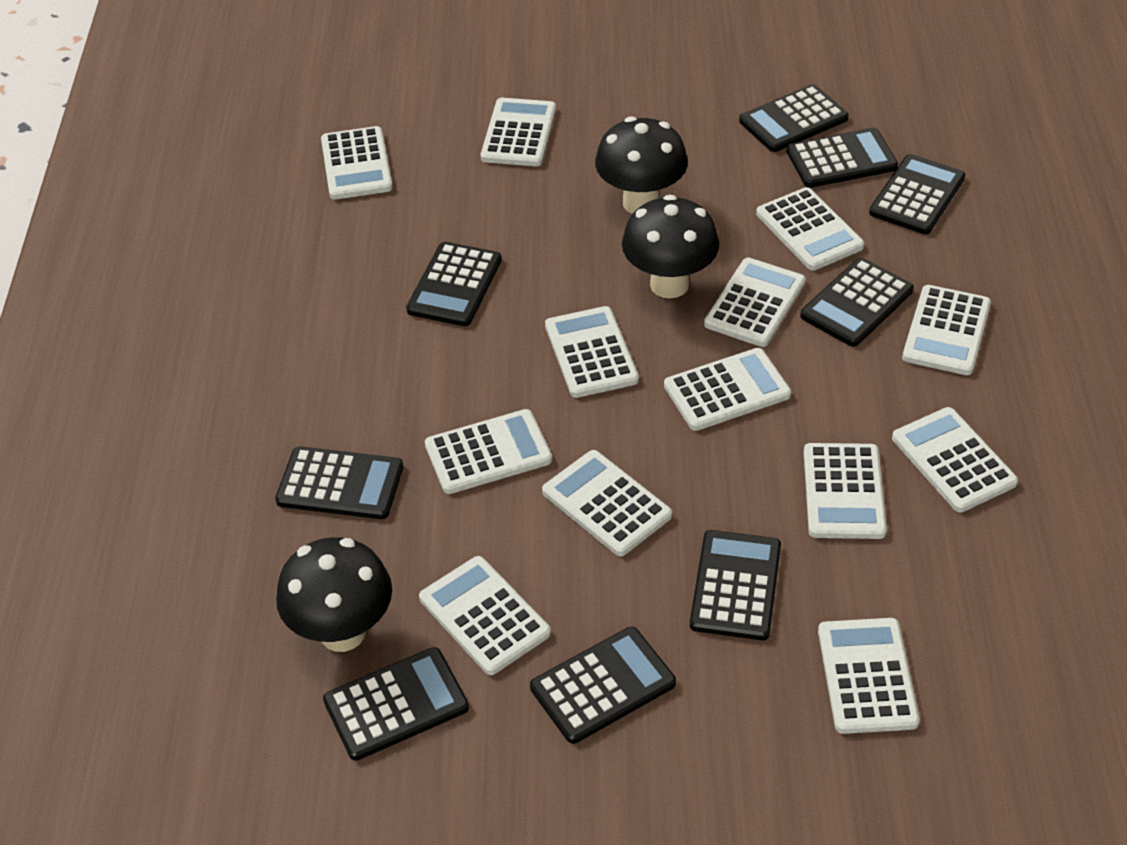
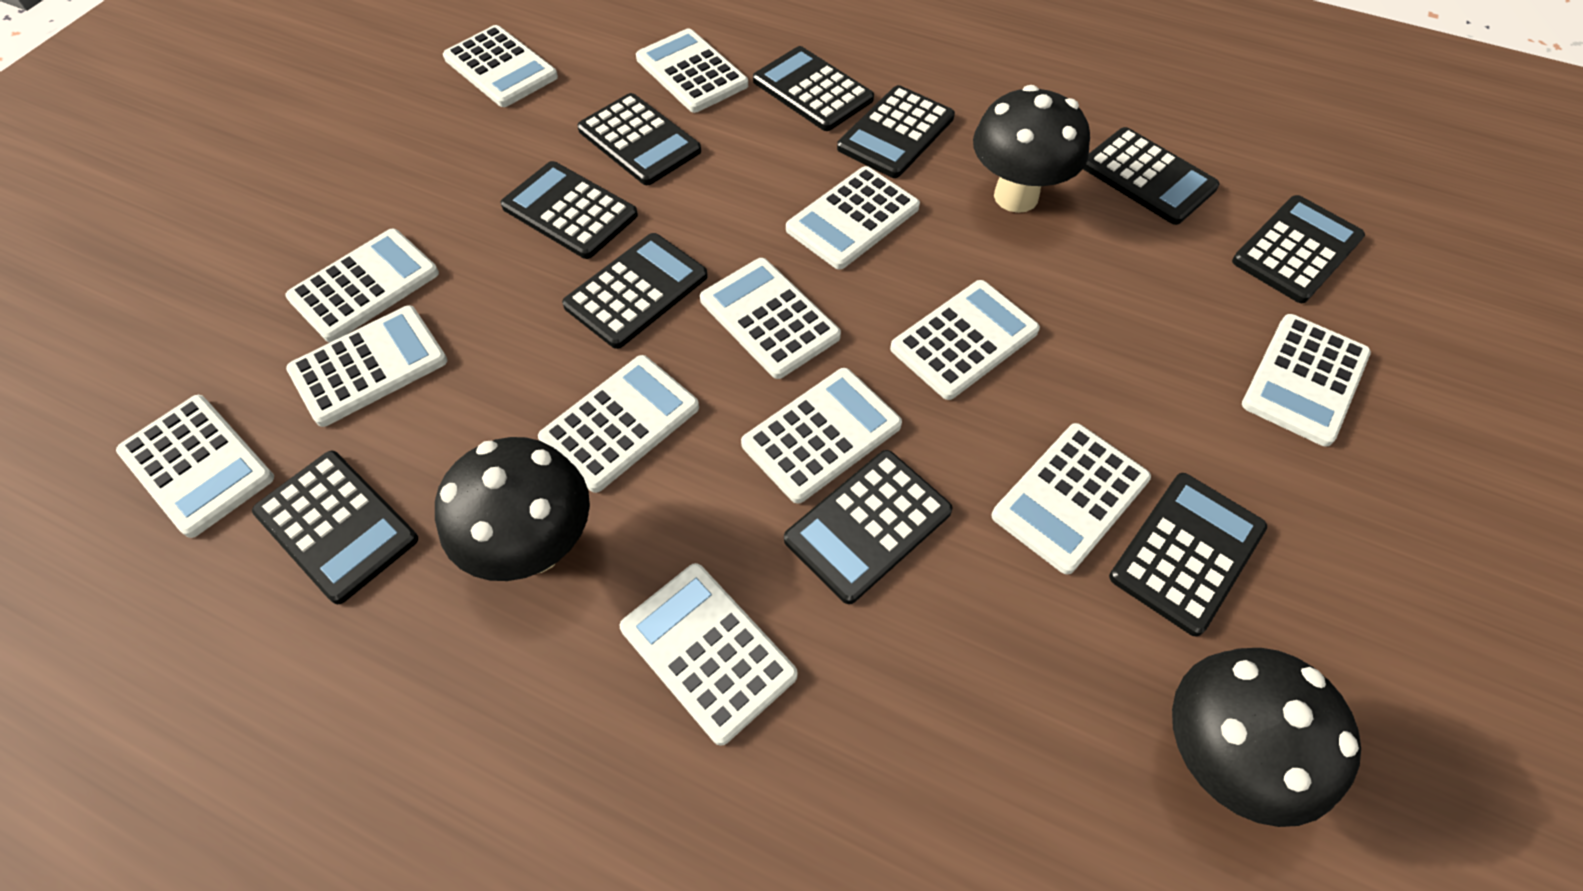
black calculator: 9 -> 10

